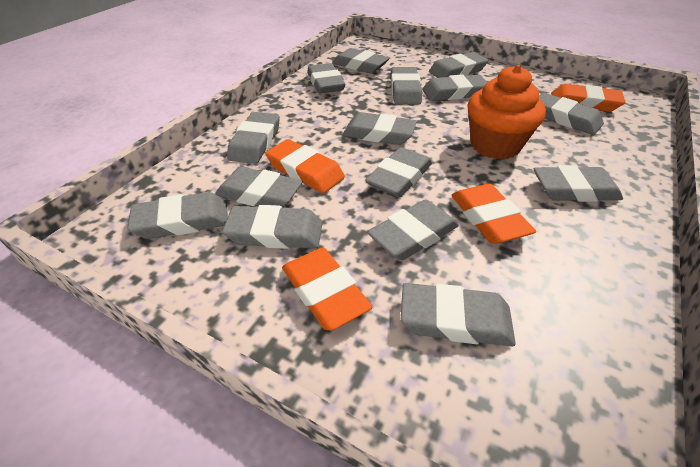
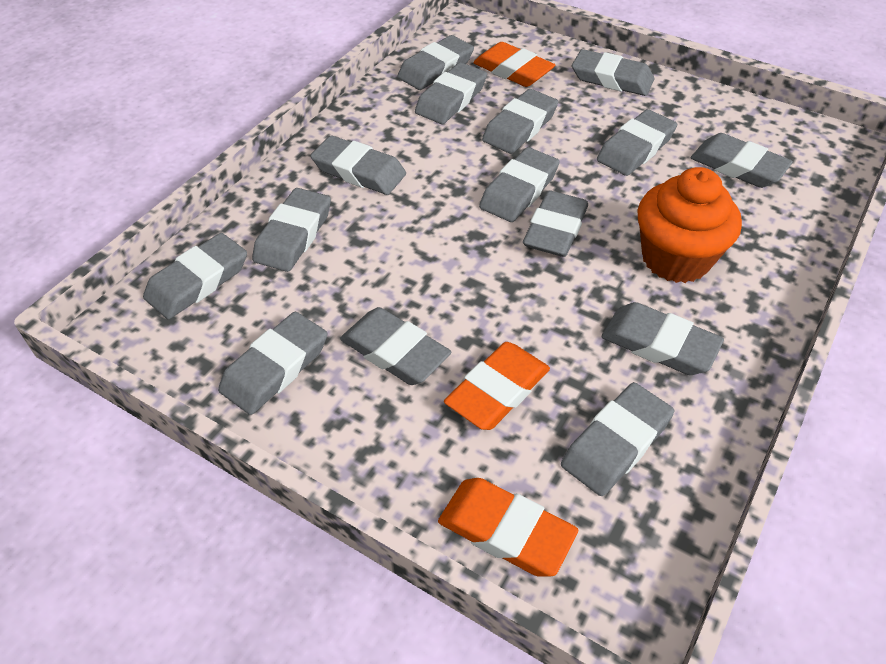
orange eraser: 4 -> 3

